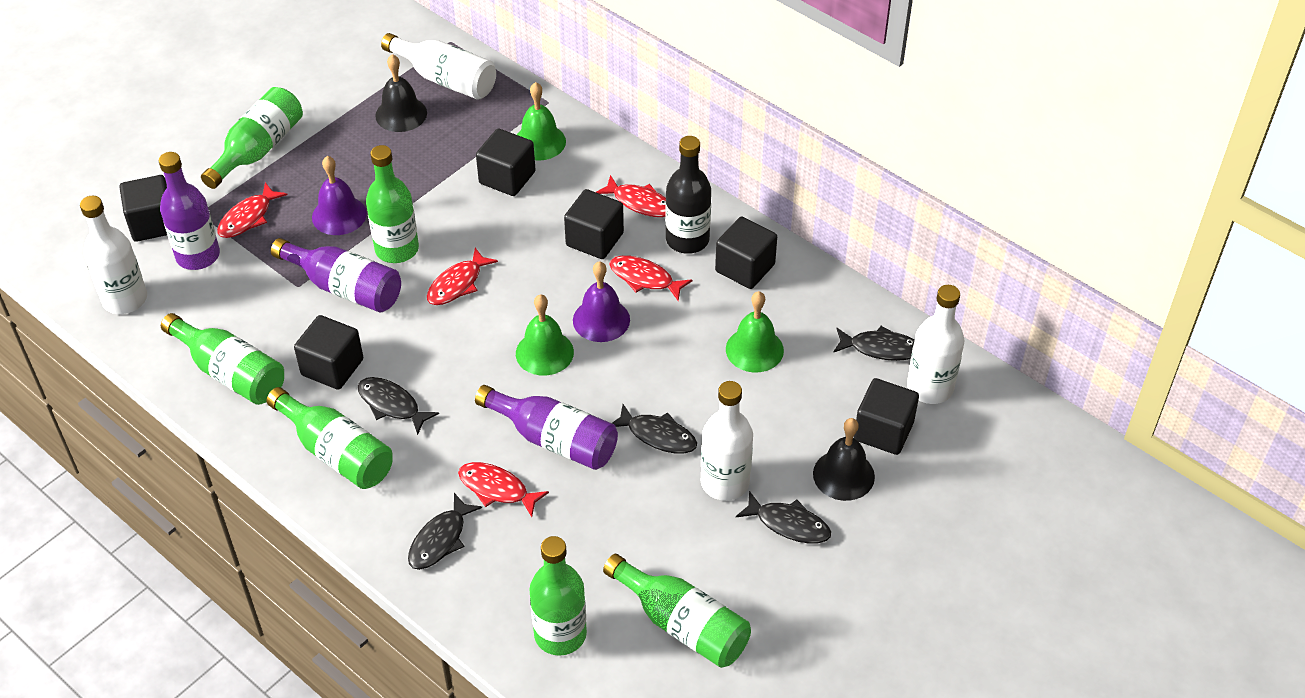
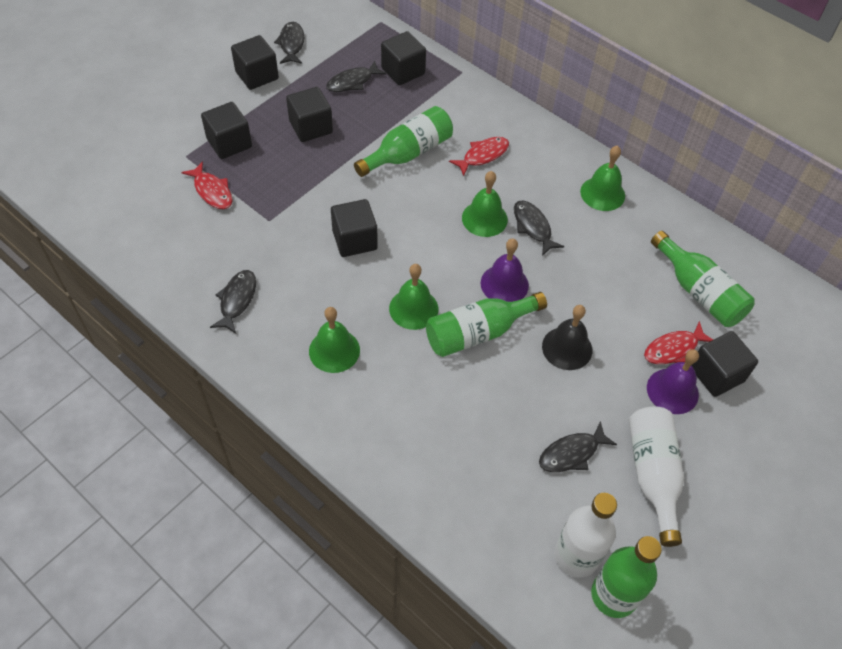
black bell: 2 -> 1
black bottle: 1 -> 0
green bell: 3 -> 4
green bottle: 6 -> 4
purple bottle: 3 -> 0
red fish: 5 -> 3
white bottle: 4 -> 2

